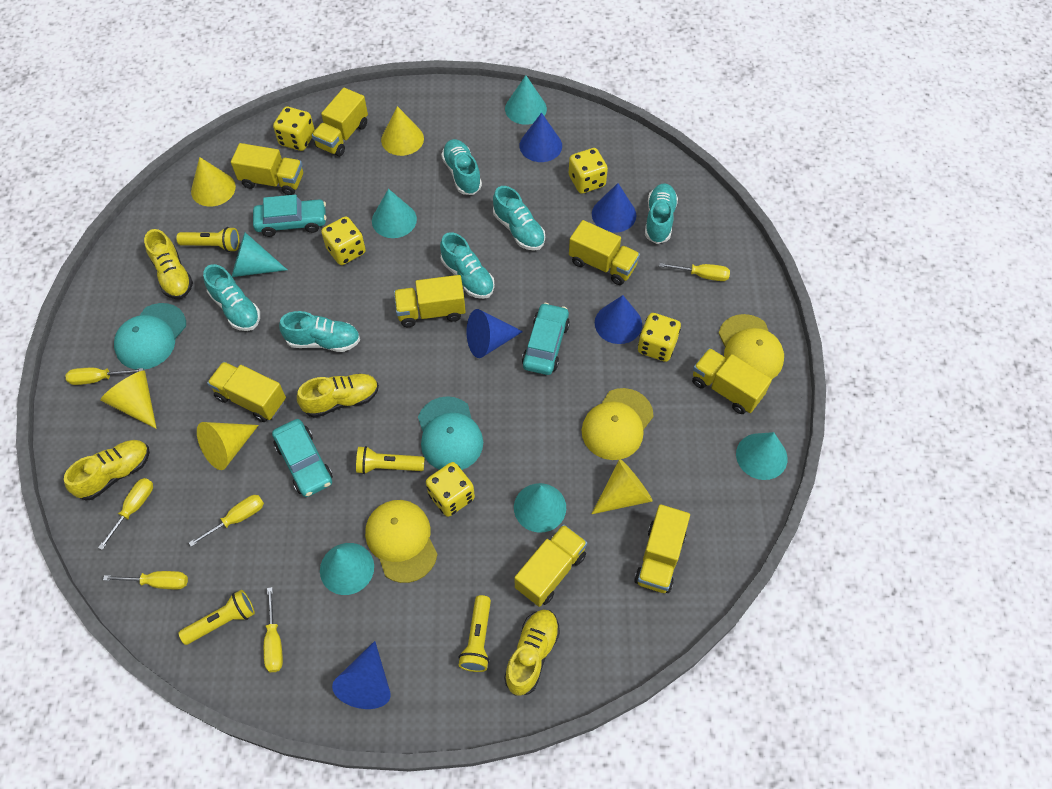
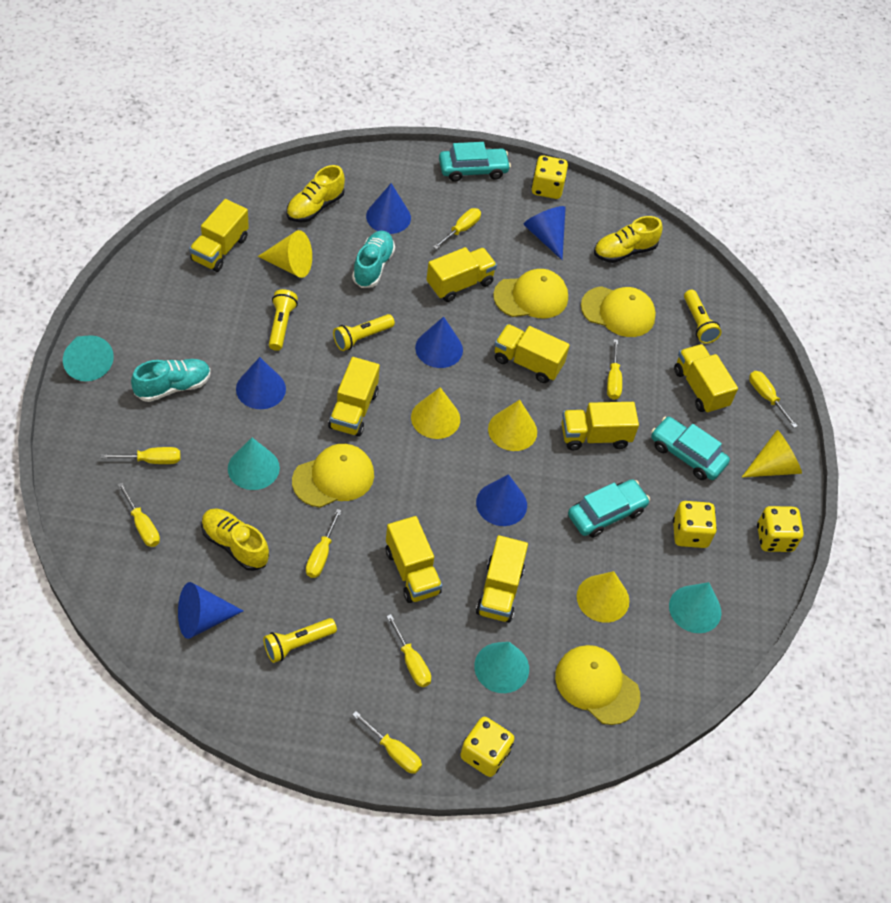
blue cone: 5 -> 6
turquoise cap: 2 -> 0
turquoise cone: 6 -> 4
turquoise shoe: 6 -> 2
yellow cap: 3 -> 4
yellow dice: 5 -> 4
yellow screwdriver: 6 -> 8
yellow shoe: 4 -> 3

